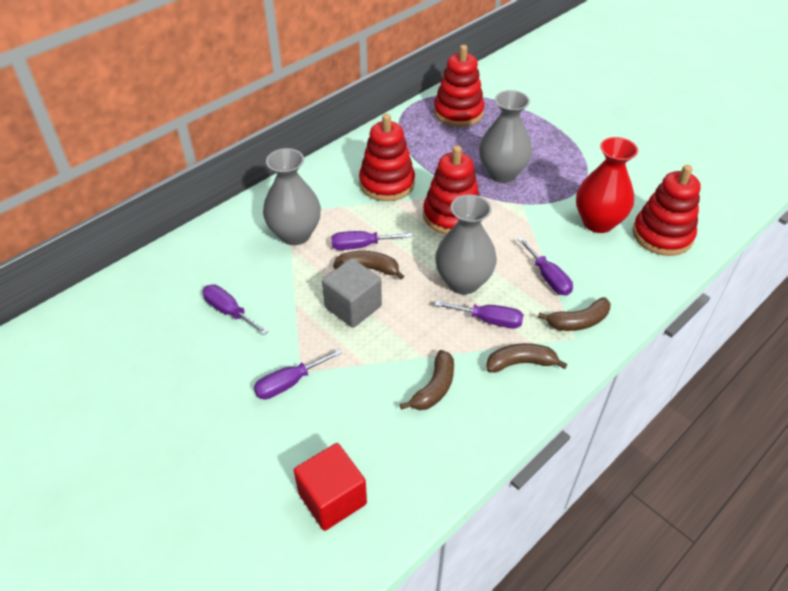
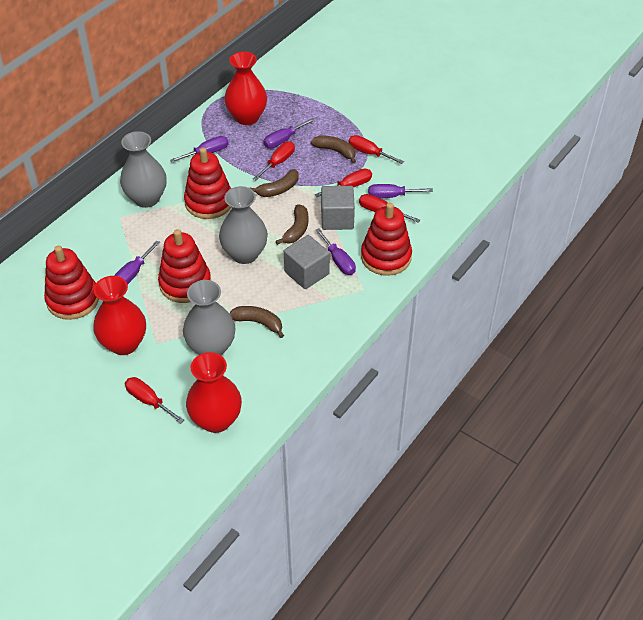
grey cube: 1 -> 2
red cube: 1 -> 0
red screwdriver: 0 -> 5
red vase: 1 -> 3

